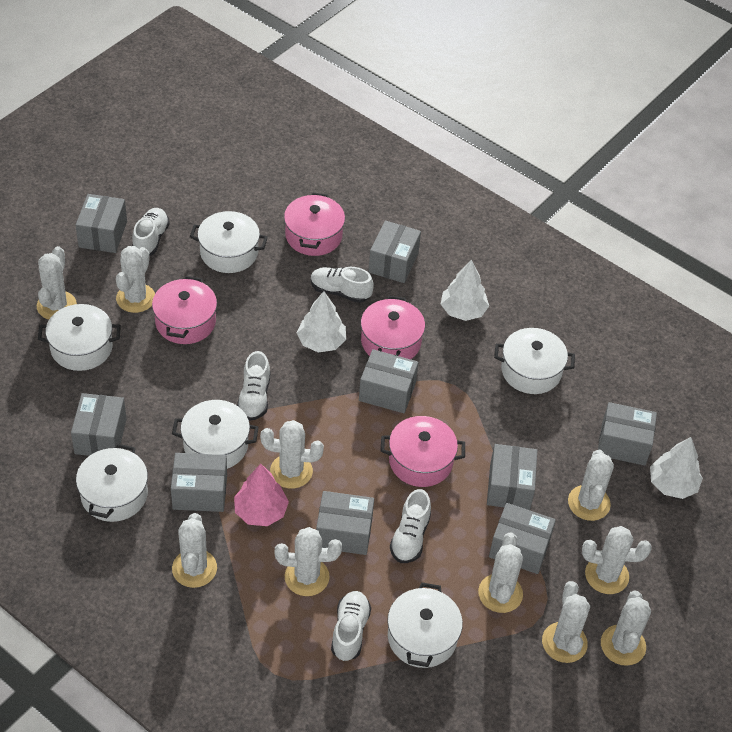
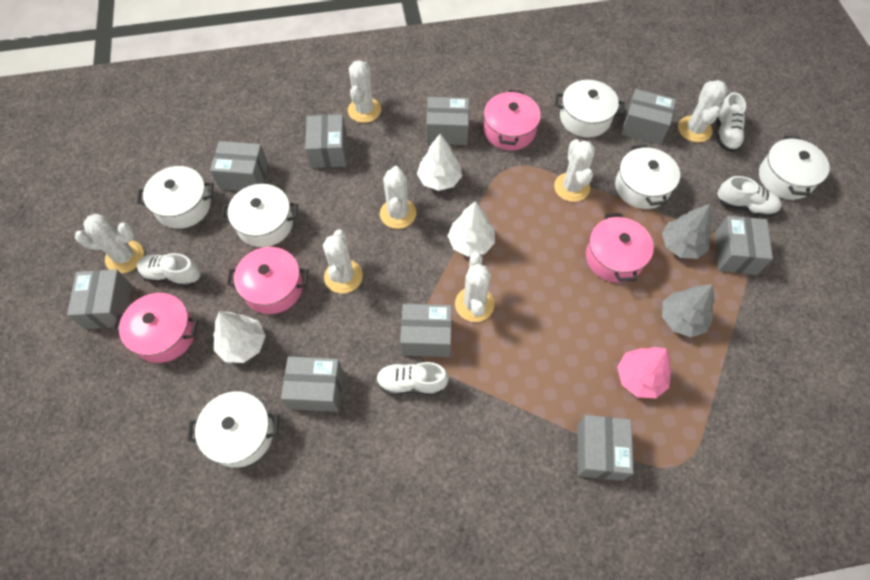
grey tree: 0 -> 2
white cactus: 10 -> 7
white shoe: 5 -> 4

